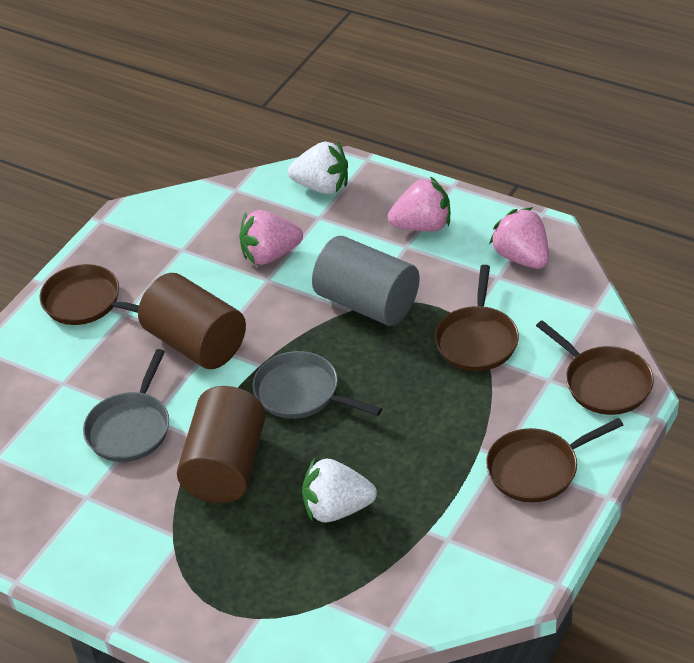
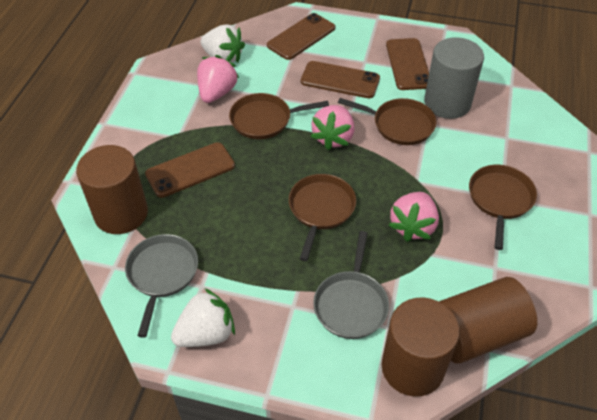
brown cylinder: 2 -> 3
brown phone: 0 -> 4

